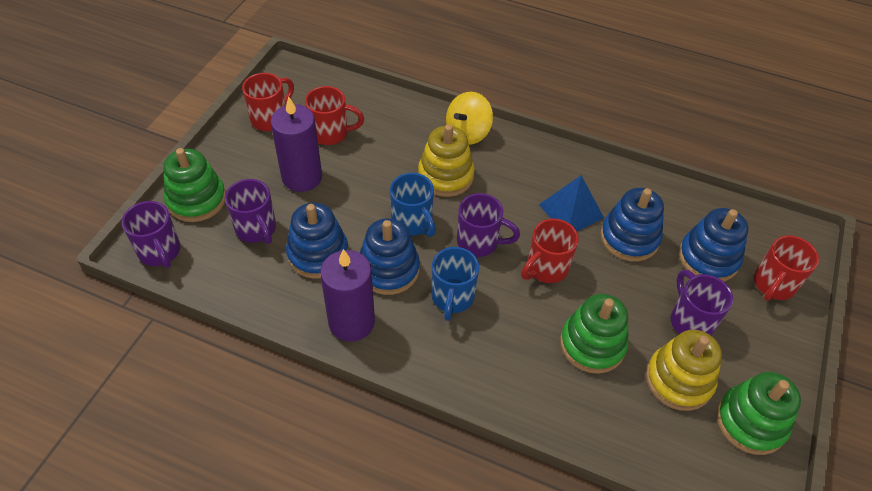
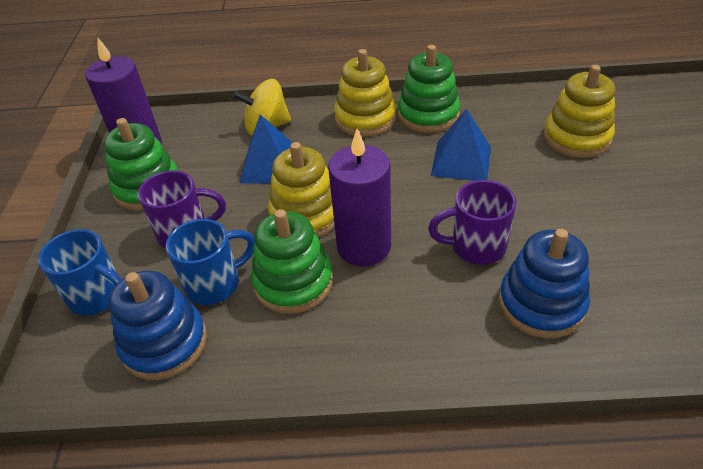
blue pyramid: 1 -> 2
blue stacking toy: 4 -> 2
purple mug: 4 -> 2
red mug: 4 -> 0
yellow stacking toy: 2 -> 3

